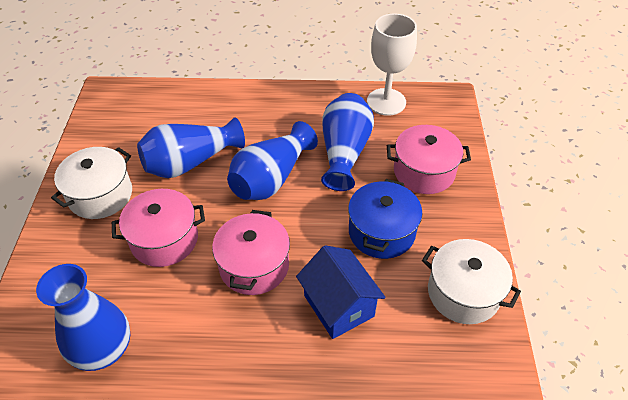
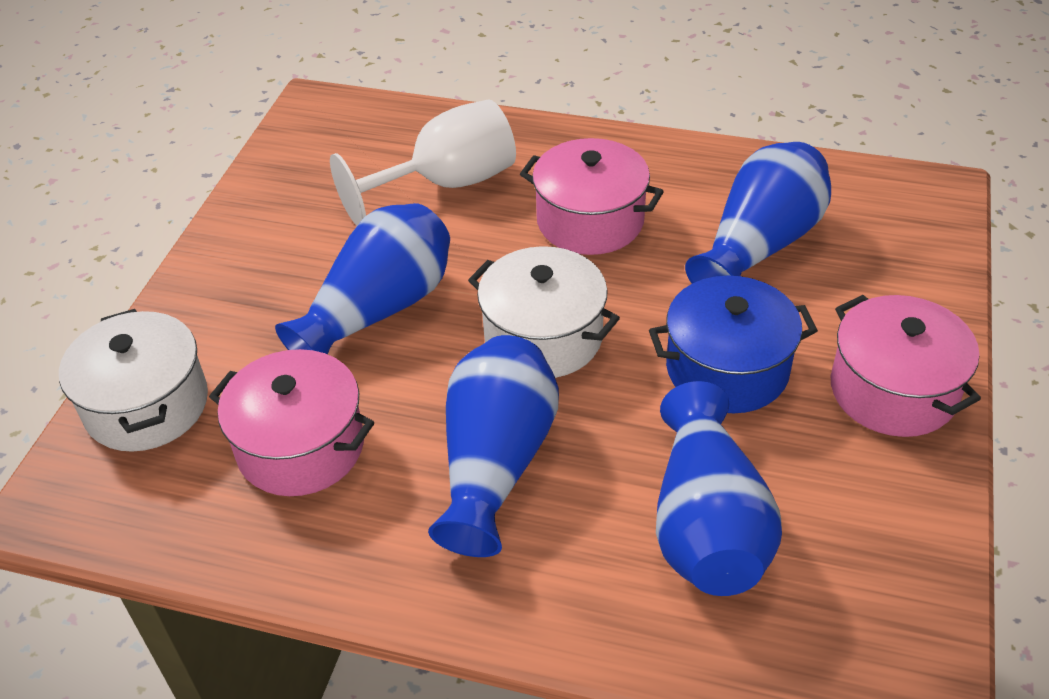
blue house: 1 -> 0

